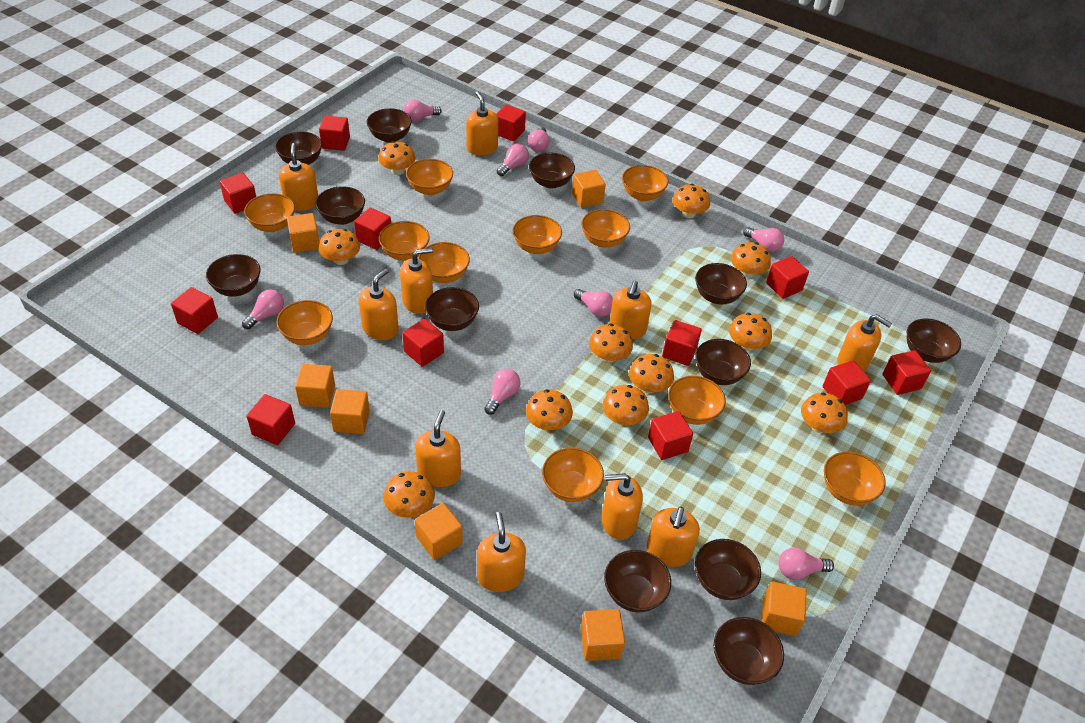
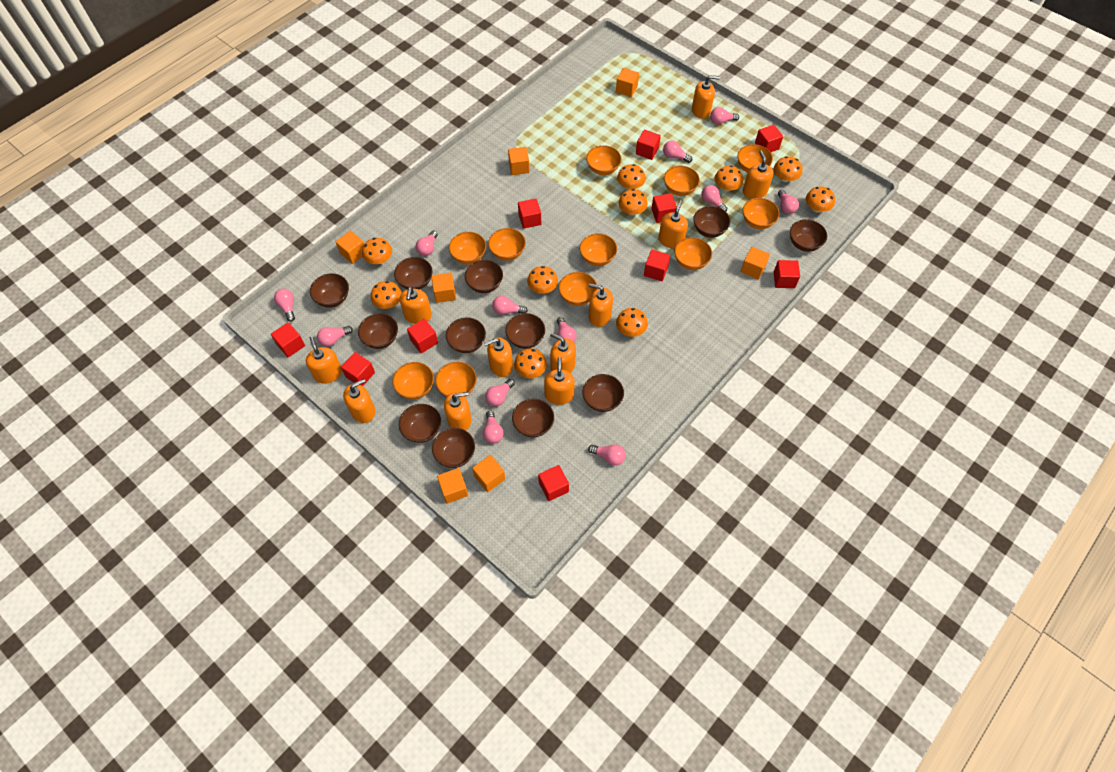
orange mushroom: 11 -> 10
orange soap dispenser: 10 -> 11
pink light bulb: 8 -> 12
red cube: 12 -> 10

